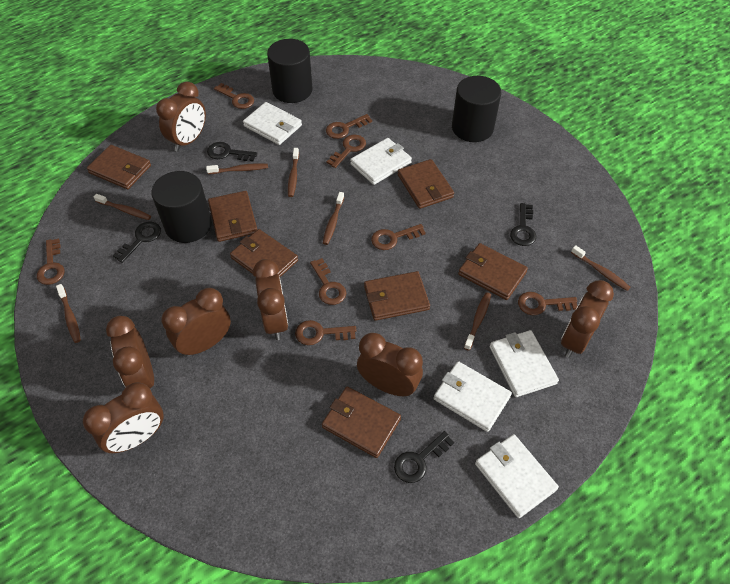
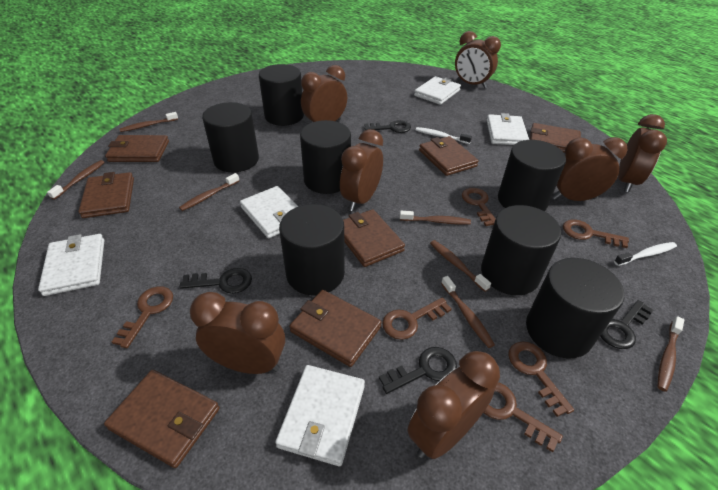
black cylinder: 3 -> 7
brown key: 8 -> 6
white toothbrush: 0 -> 2

